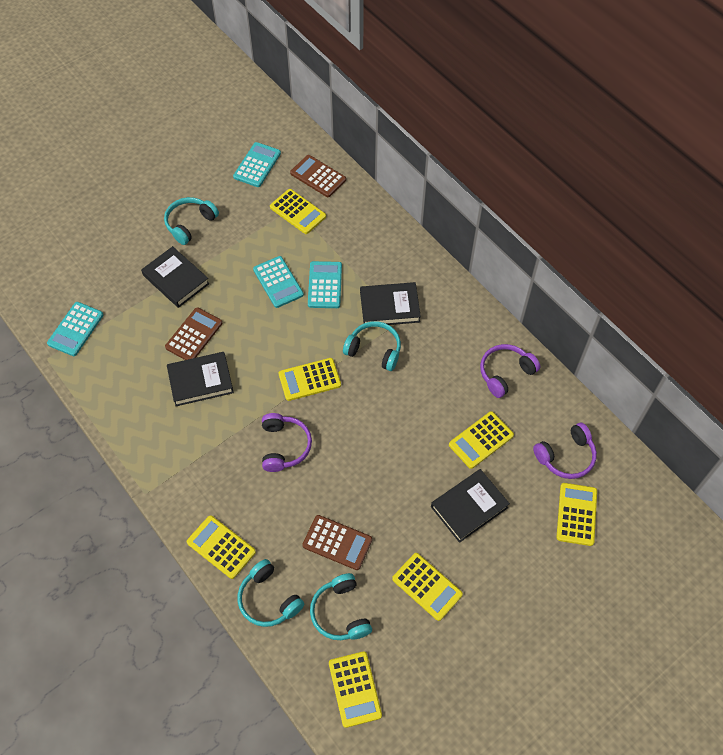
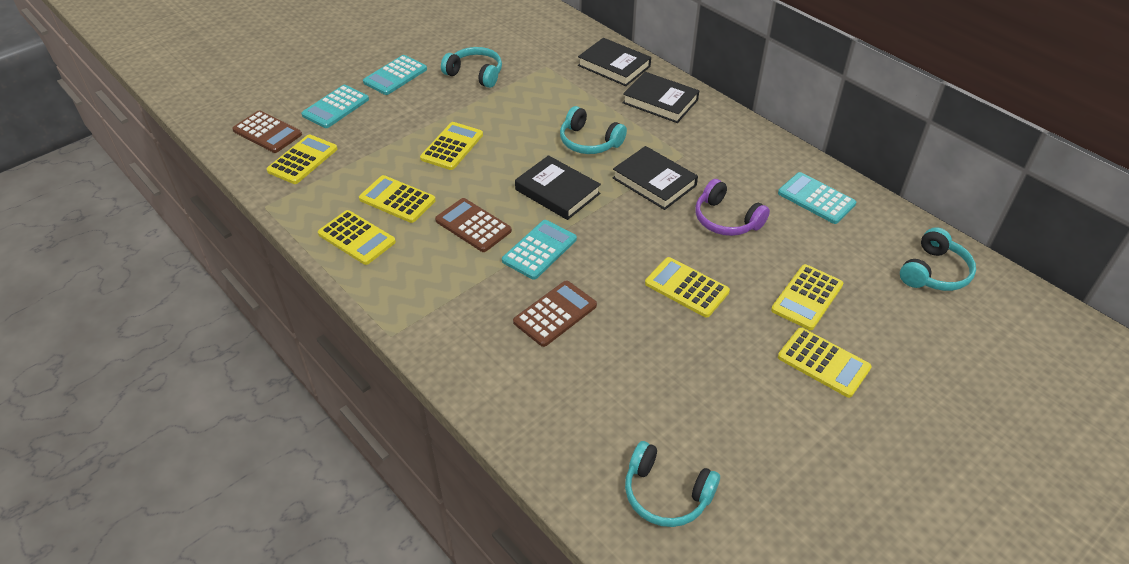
purple headphones: 3 -> 1

